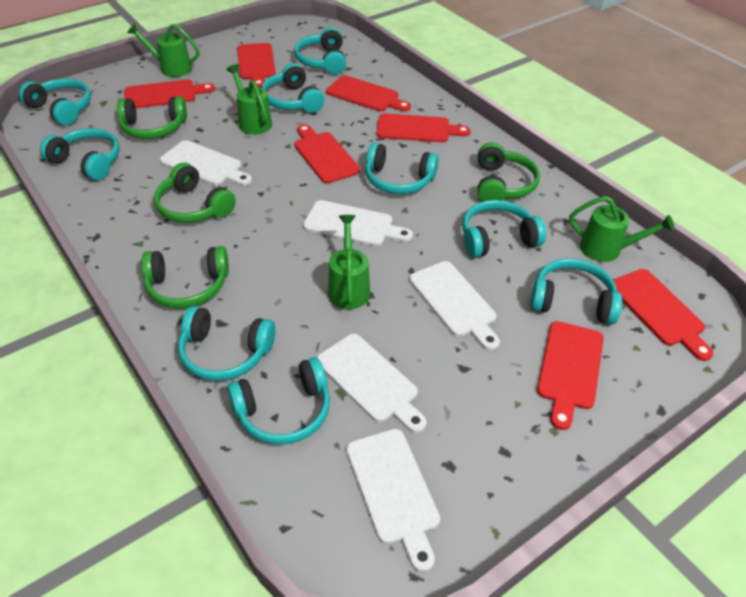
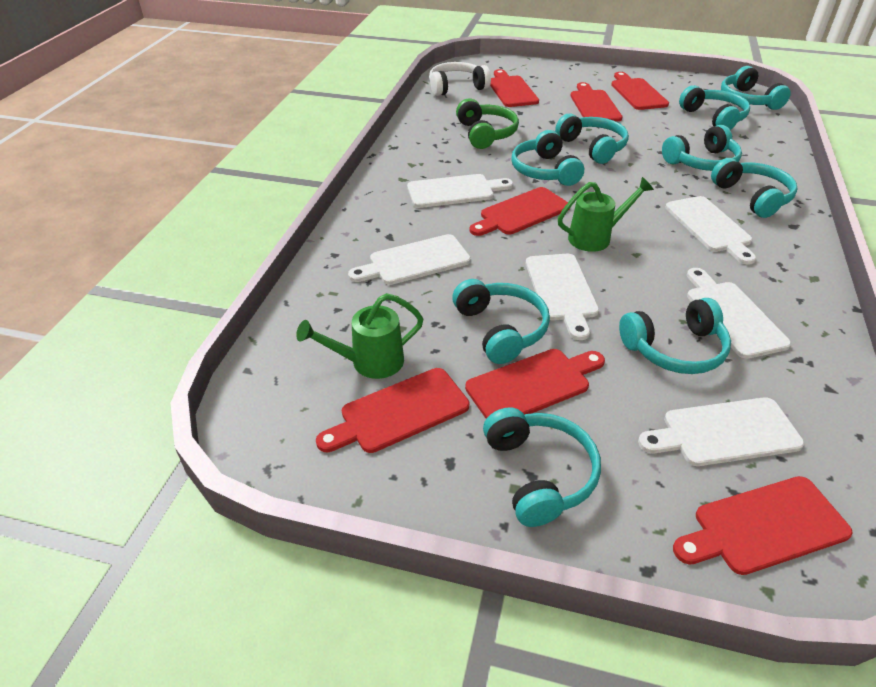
green headphones: 4 -> 1
green watering can: 4 -> 2
white cutting board: 5 -> 6
white headphones: 0 -> 1

